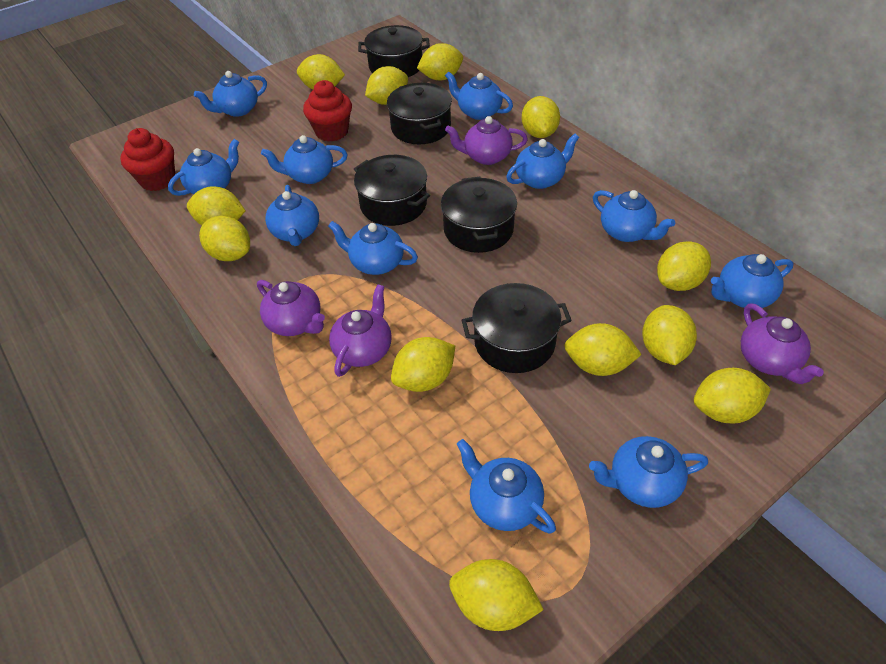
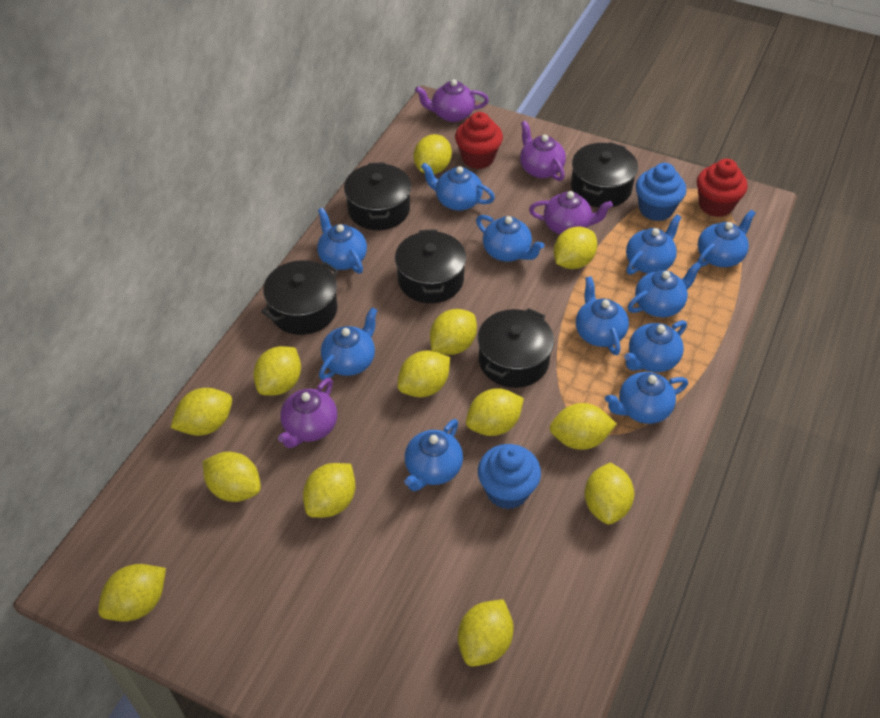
blue cupcake: 0 -> 2
yellow lemon: 12 -> 13

